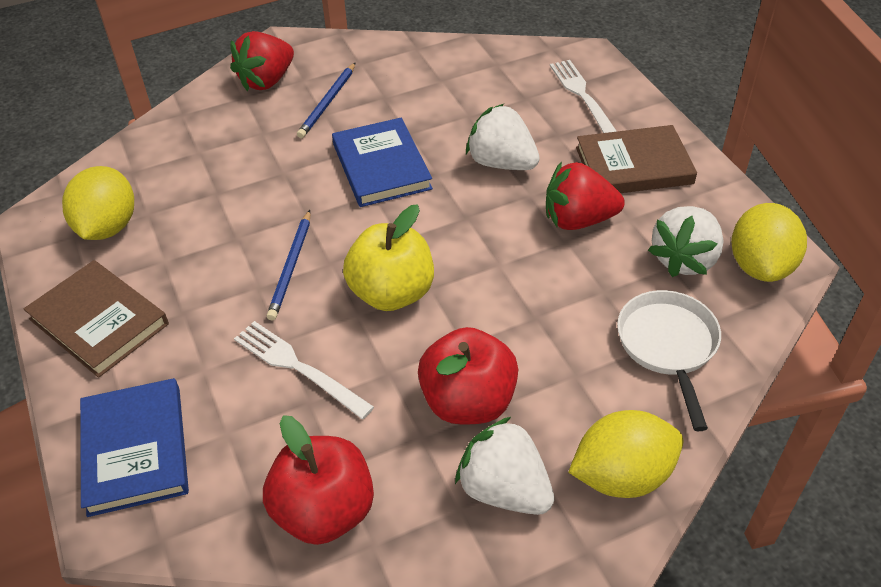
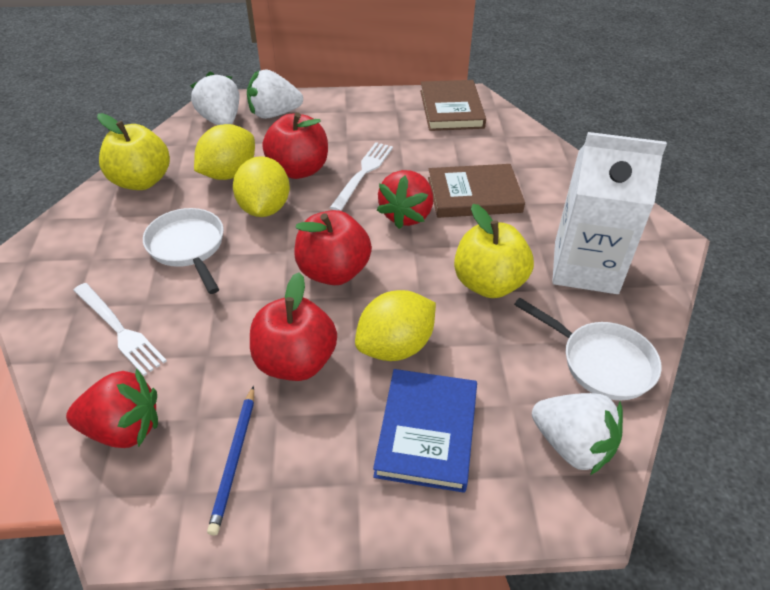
blue book: 2 -> 1
blue pencil: 2 -> 1
red apple: 2 -> 3
white carton: 0 -> 1
white pan: 1 -> 2
yellow apple: 1 -> 2

